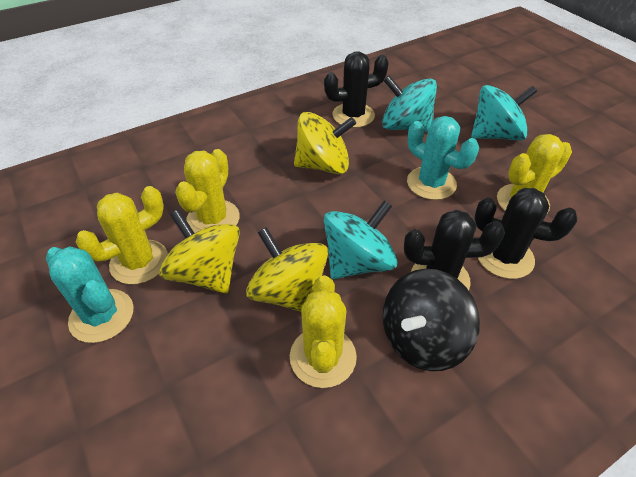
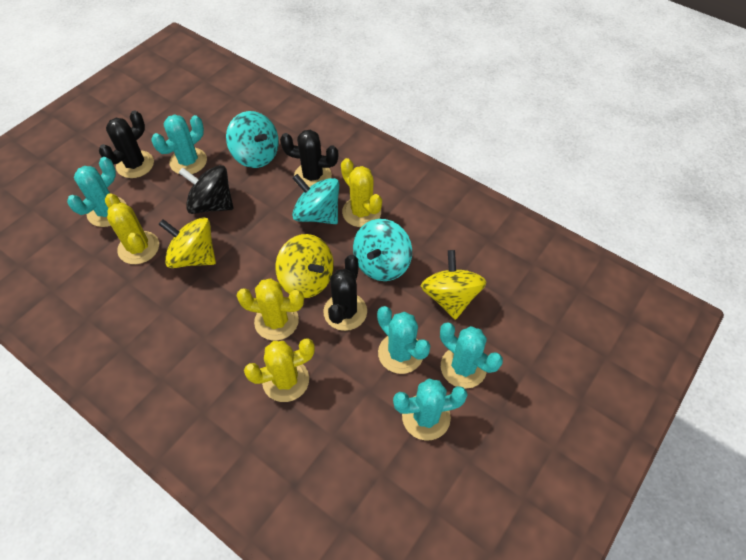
turquoise cactus: 2 -> 5

